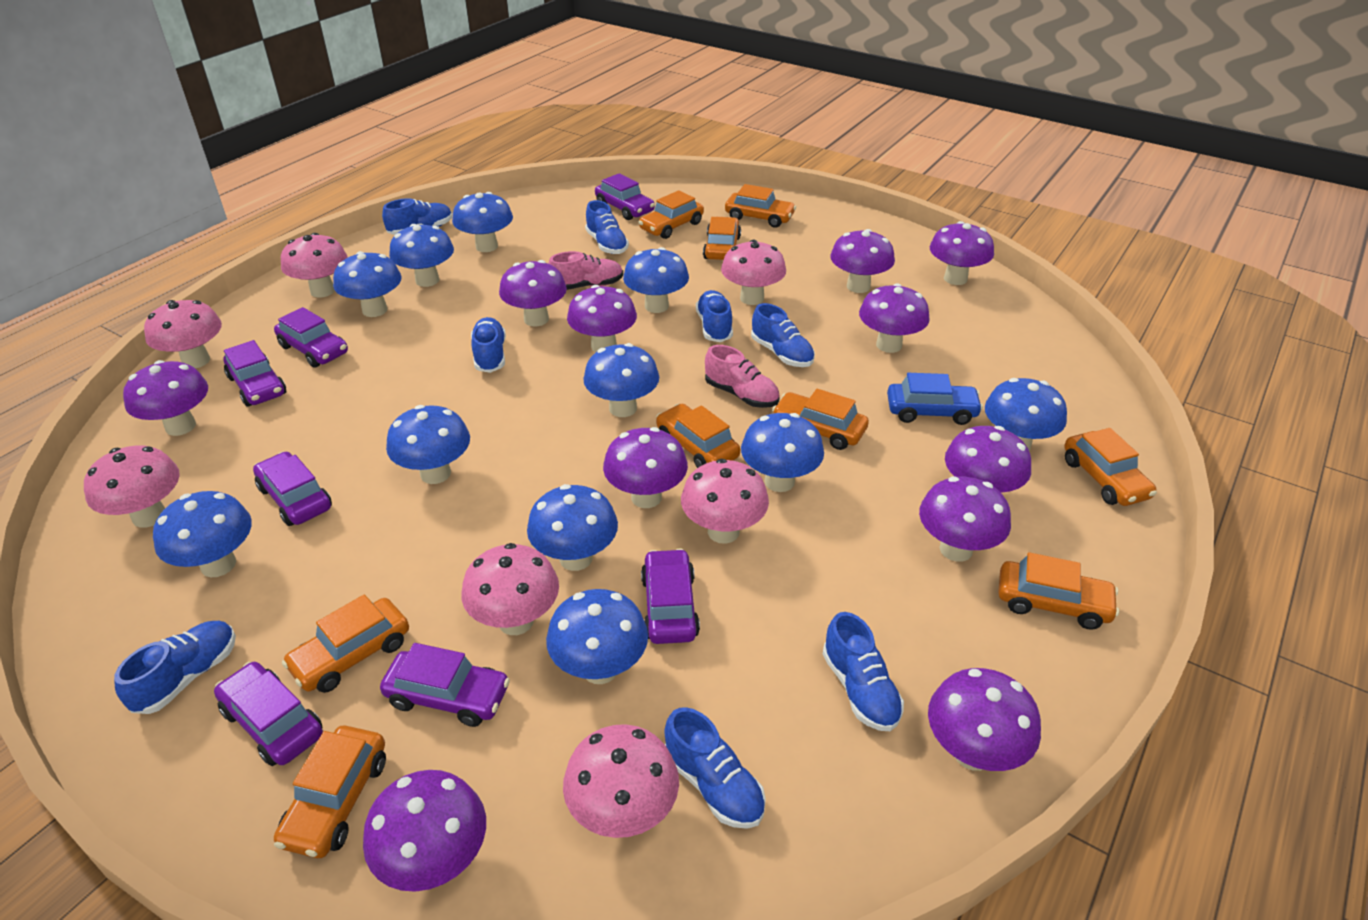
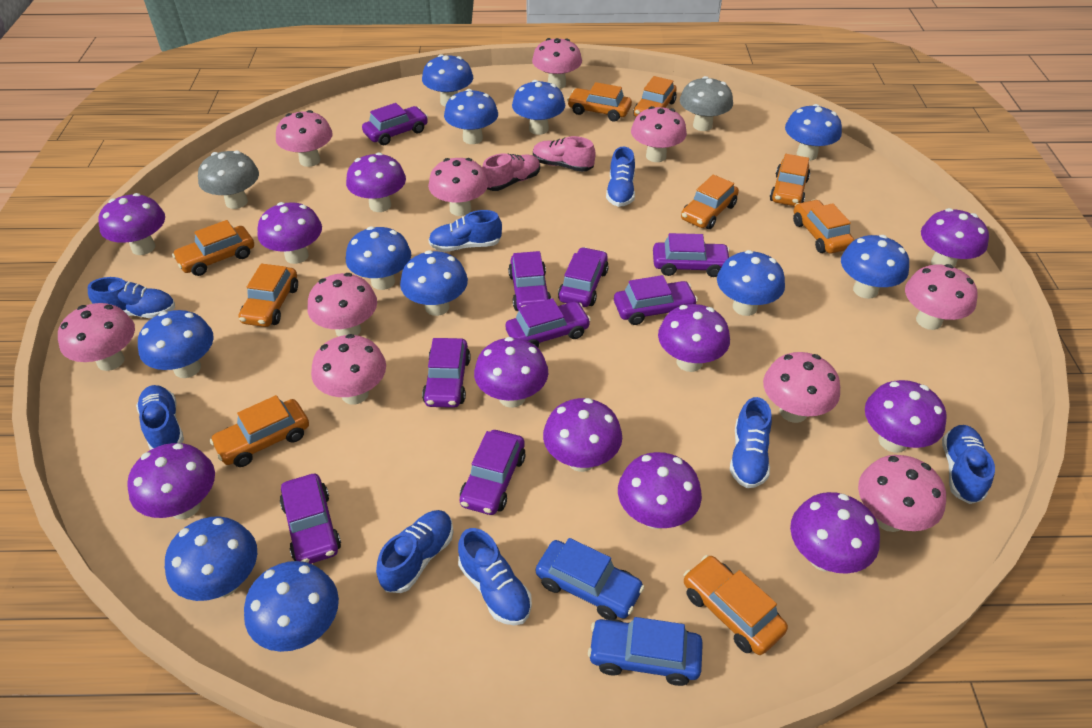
blue car: 1 -> 2
grey mushroom: 0 -> 2
pink mushroom: 7 -> 10
purple car: 7 -> 9

